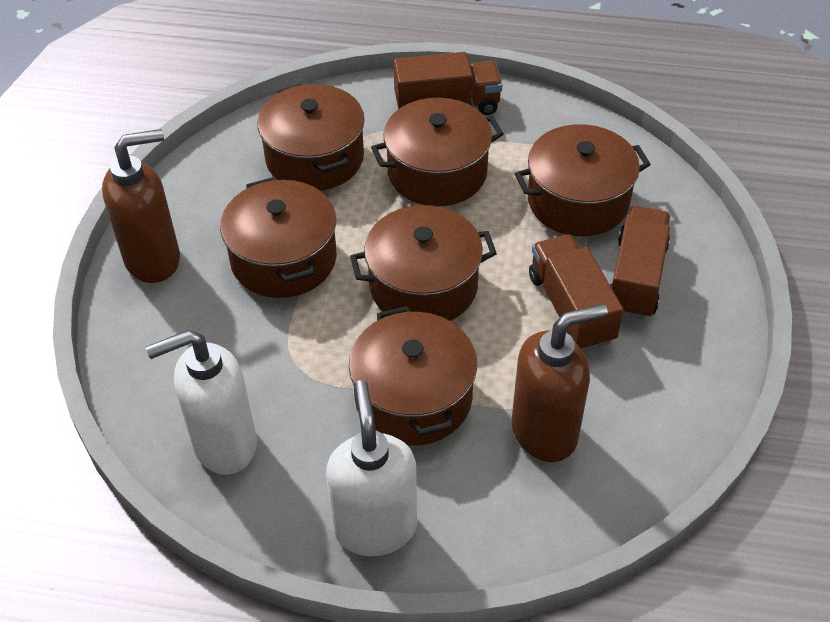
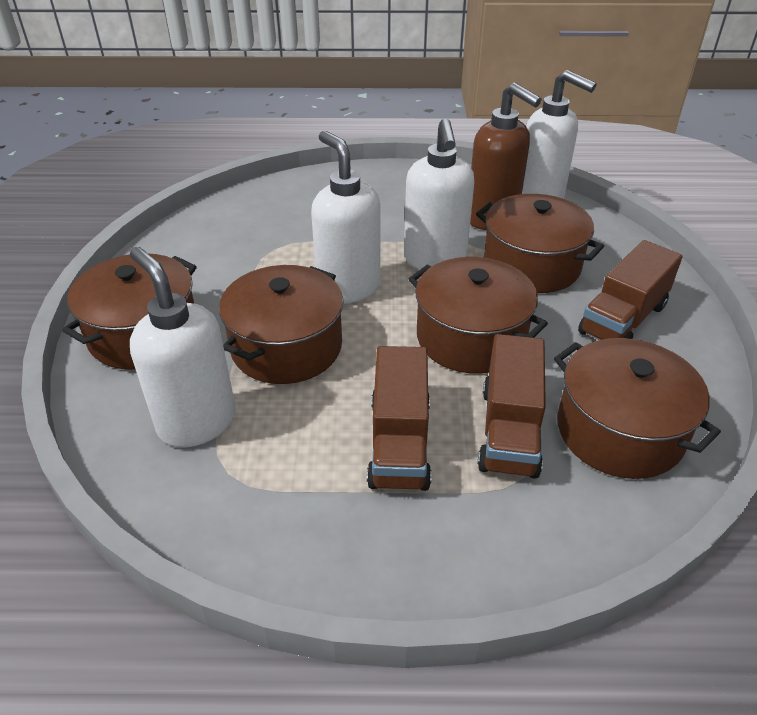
brown pot: 6 -> 5
brown soap dispenser: 2 -> 1
white soap dispenser: 2 -> 4

